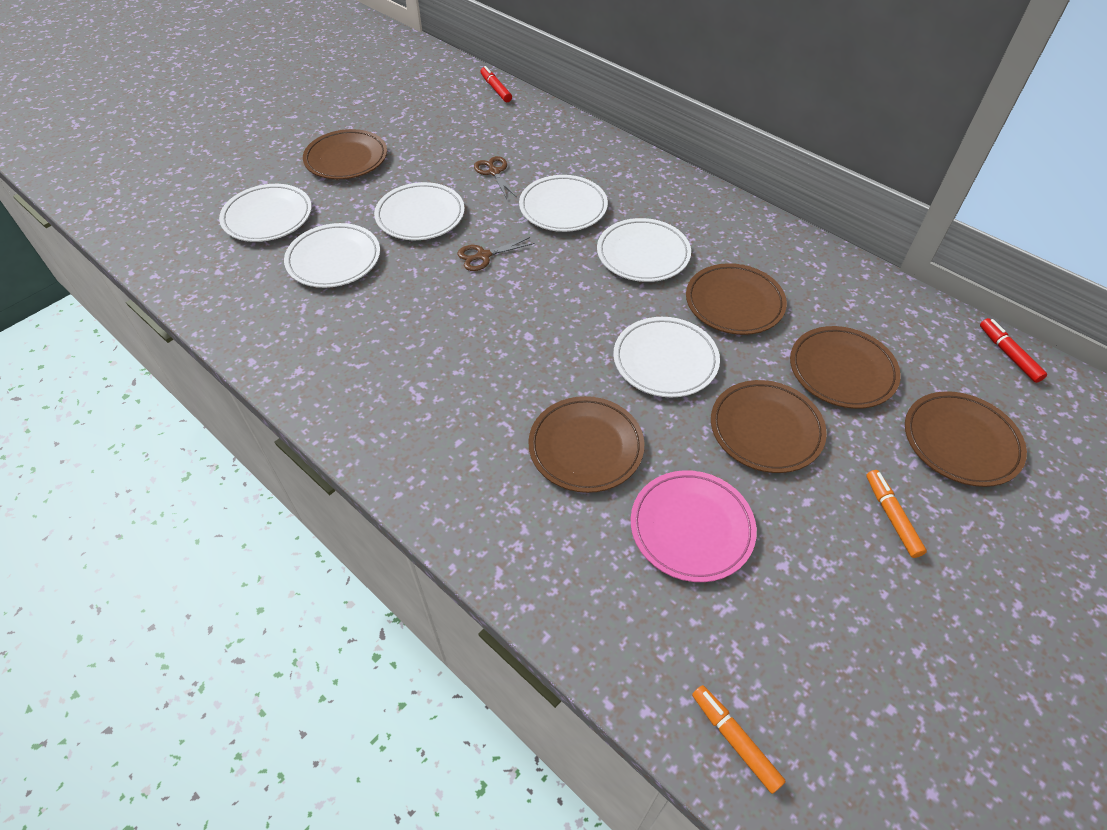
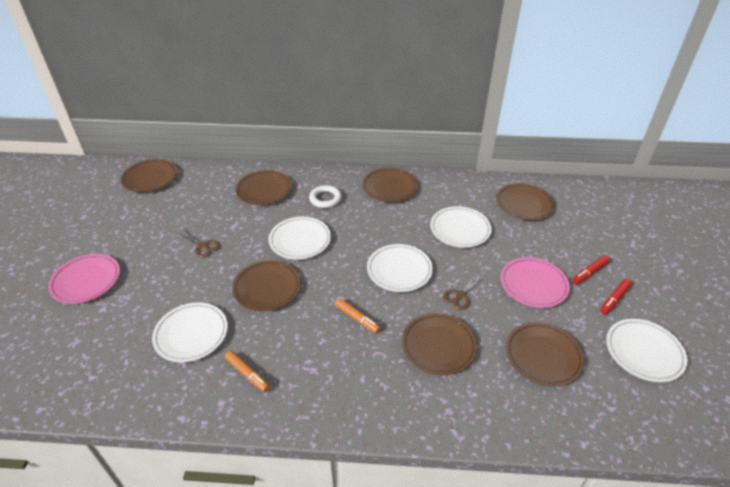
brown plate: 6 -> 7
pink plate: 1 -> 2
white plate: 6 -> 5
white ring: 0 -> 1

